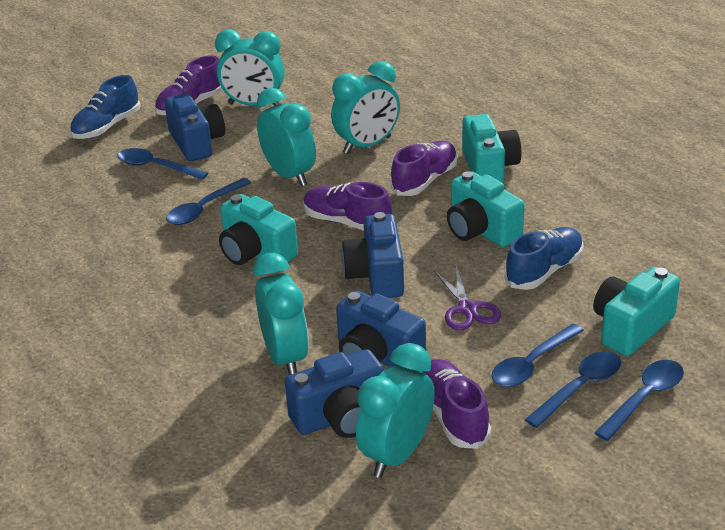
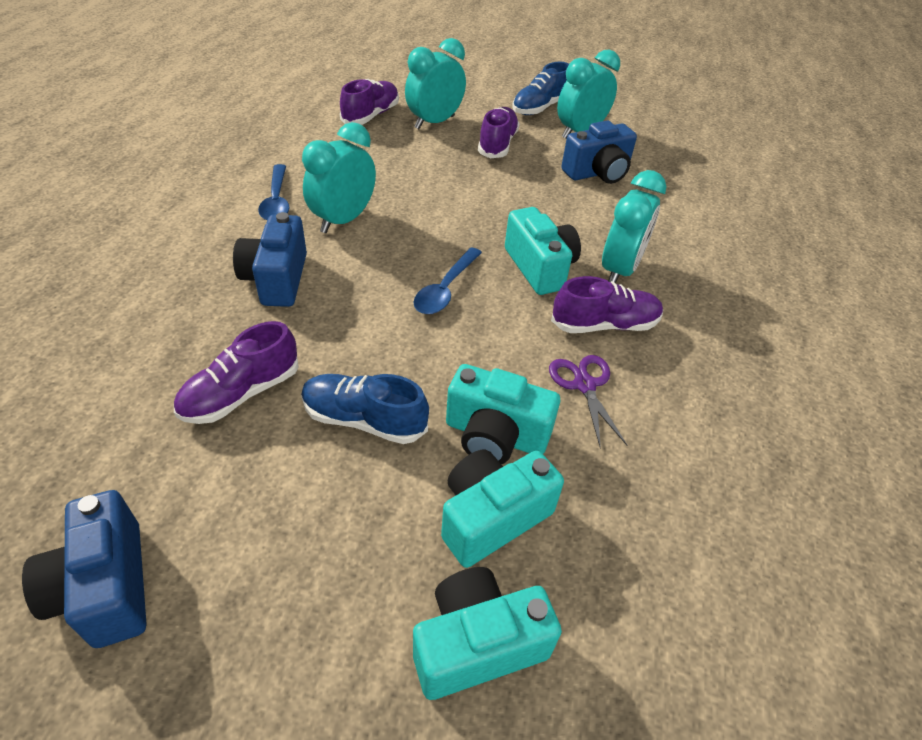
blue camera: 4 -> 3
blue spoon: 5 -> 2
turquoise clock: 5 -> 4

